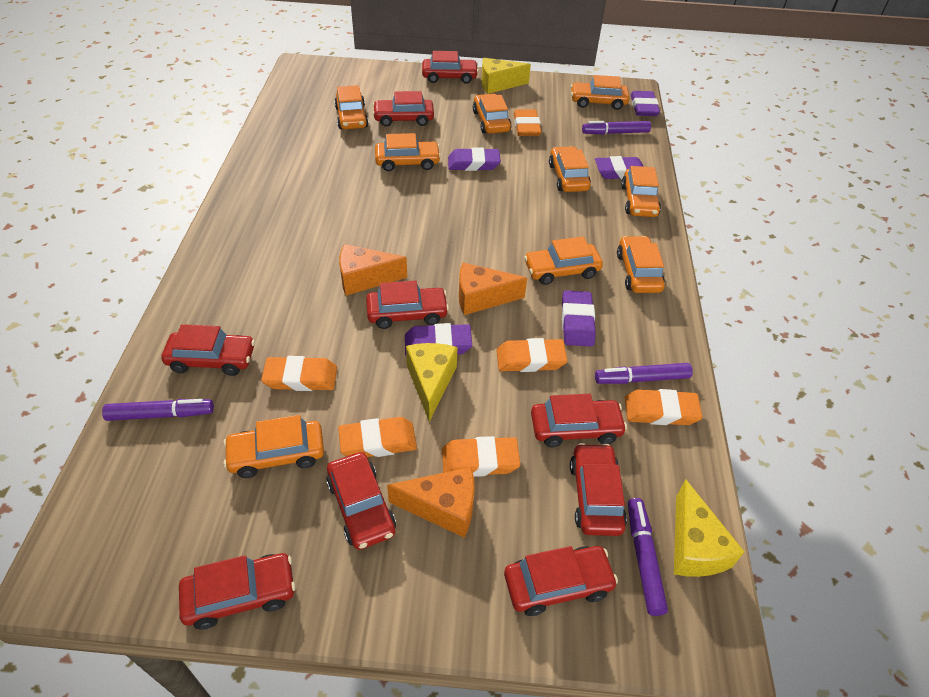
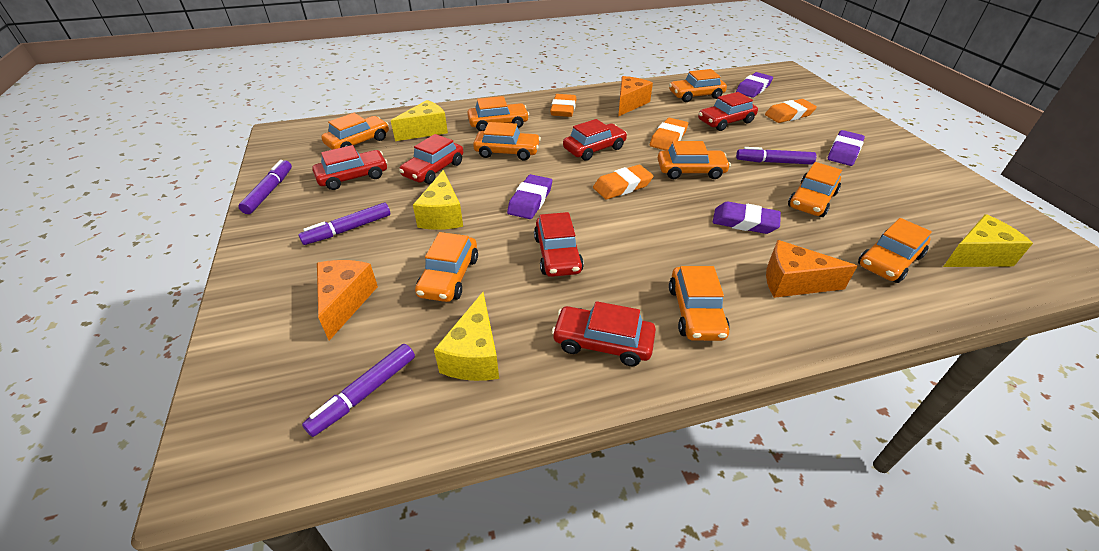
orange eraser: 6 -> 4
purple eraser: 5 -> 4
red car: 9 -> 6
yellow cheese: 3 -> 4

